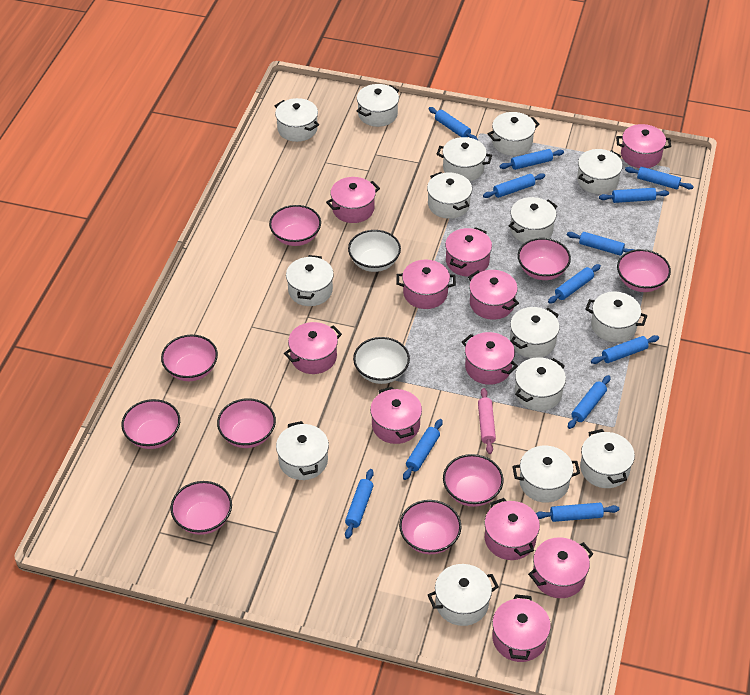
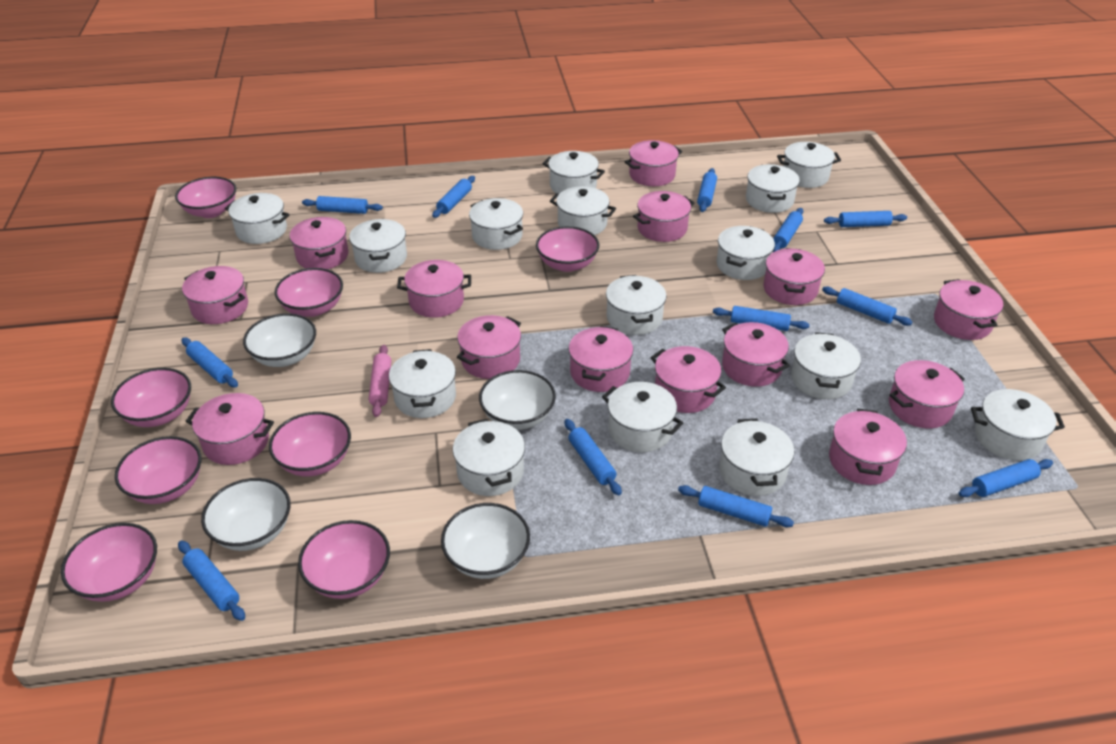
pink bowl: 9 -> 8
pink pot: 11 -> 14
white bowl: 2 -> 4

